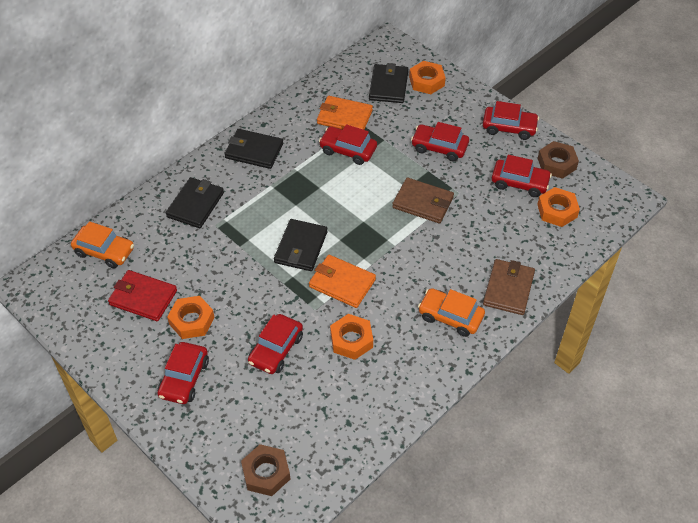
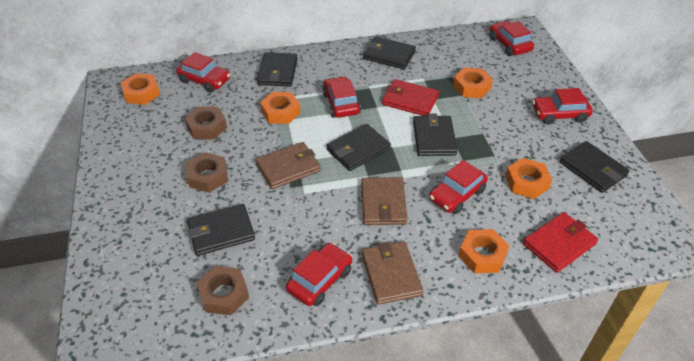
black wallet: 4 -> 6
brown nut: 2 -> 3
brown wallet: 2 -> 3
orange car: 2 -> 0
orange nut: 4 -> 5
orange wallet: 2 -> 0
red wallet: 1 -> 2

